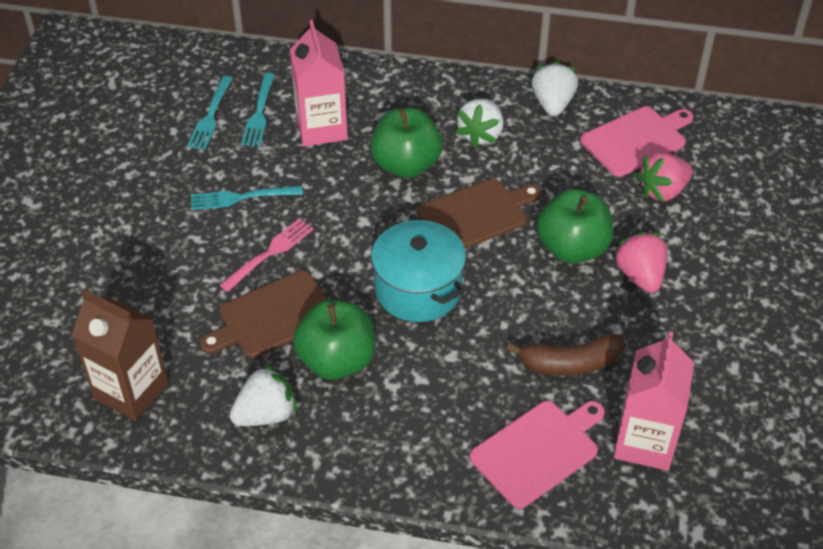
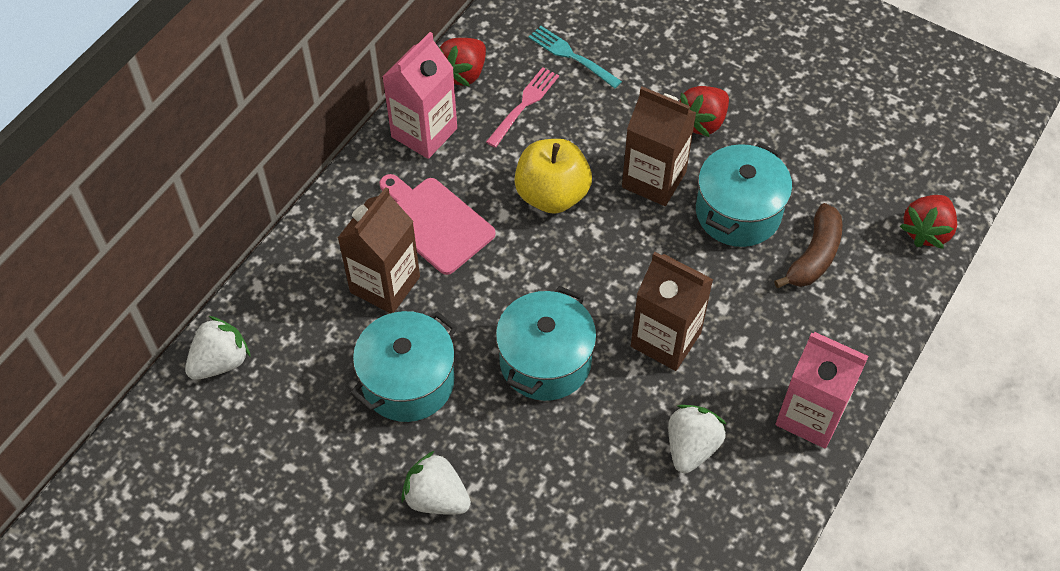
brown carton: 1 -> 3
brown cutting board: 2 -> 0
green apple: 3 -> 0
pink cutting board: 2 -> 1
pink strawberry: 2 -> 0
red strawberry: 0 -> 3
turquoise fork: 3 -> 1
turquoise pot: 1 -> 3
yellow apple: 0 -> 1

